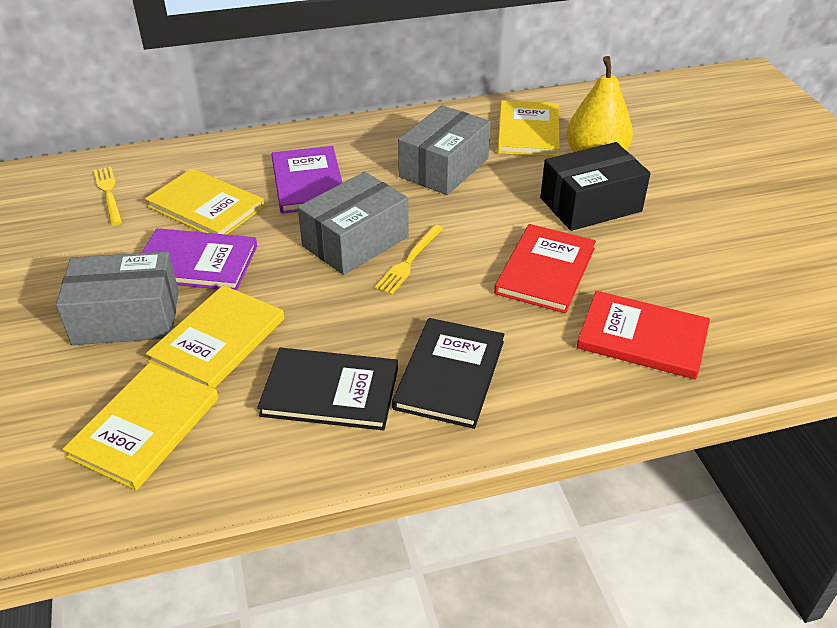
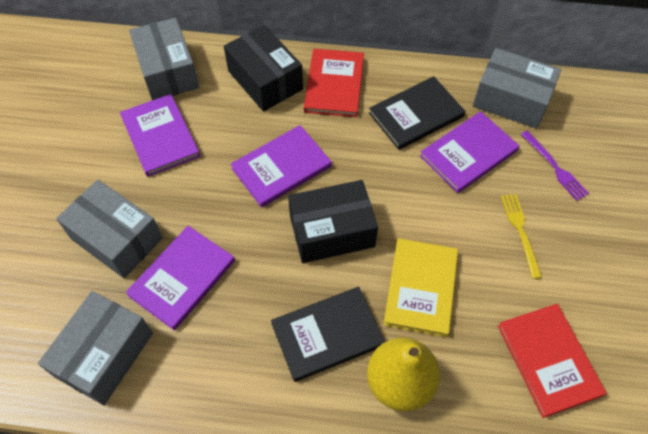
black box: 1 -> 2
grey box: 3 -> 4
purple book: 2 -> 4
purple fork: 0 -> 1
yellow book: 4 -> 1
yellow fork: 2 -> 1

